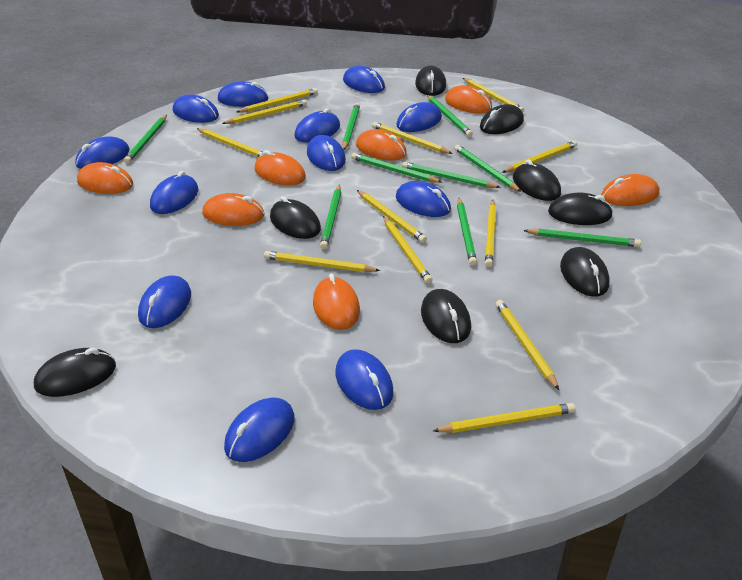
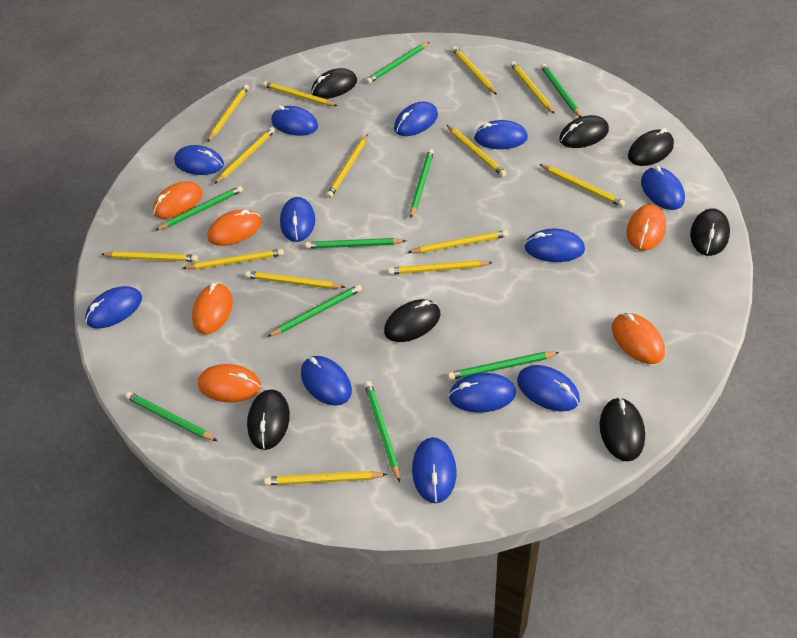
black mouse: 8 -> 7
orange mouse: 7 -> 6
yellow pencil: 12 -> 14

